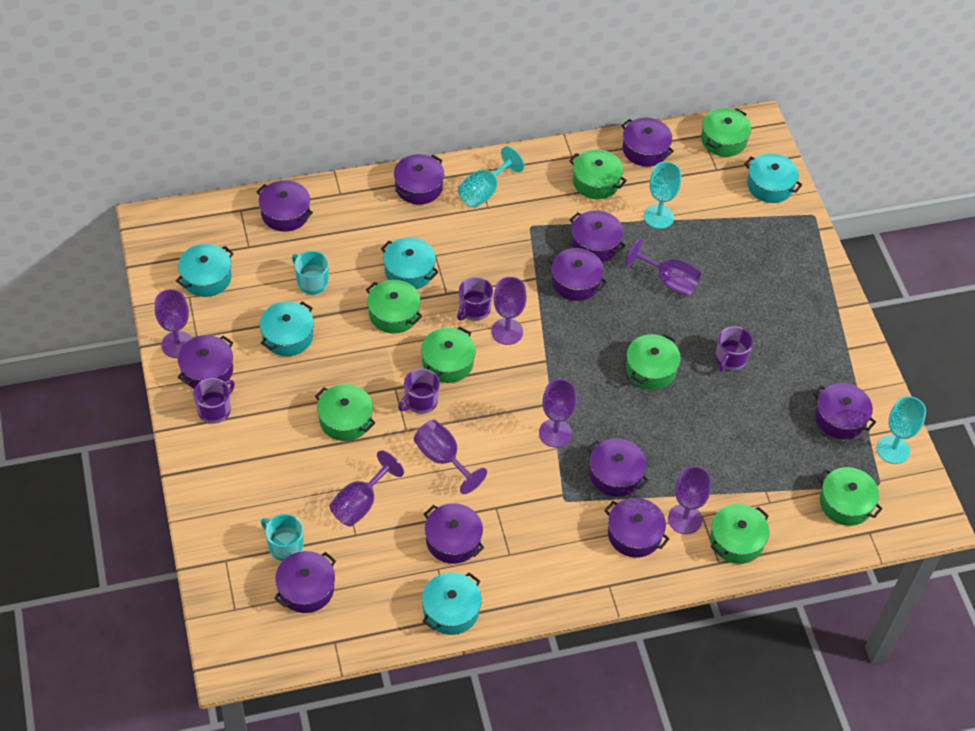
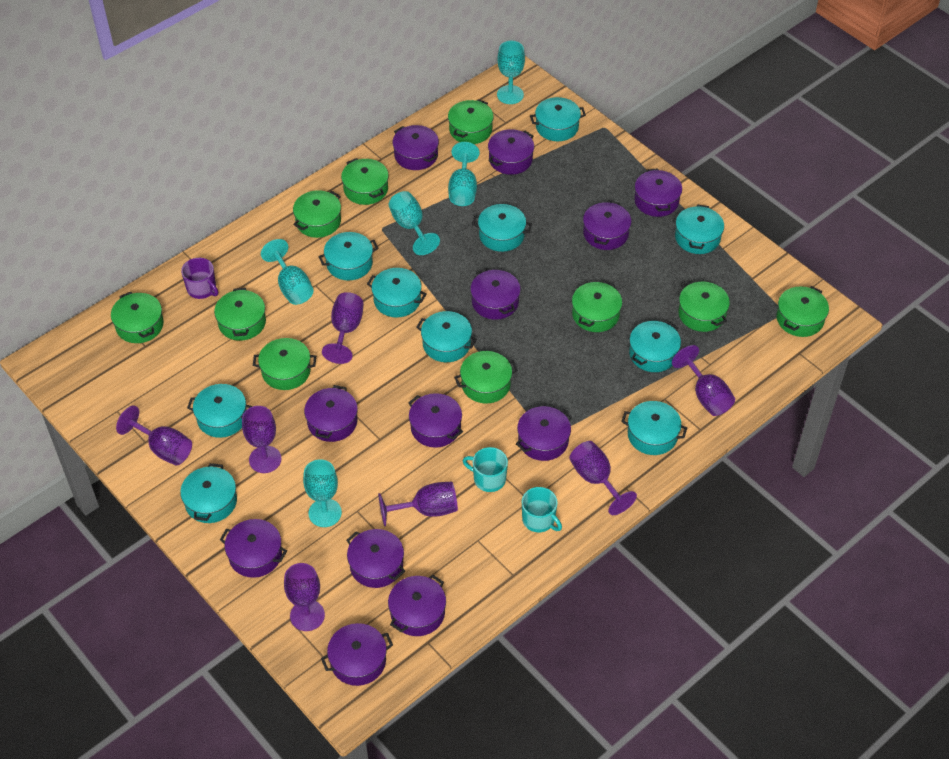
green pot: 8 -> 10
purple mug: 4 -> 1
purple pot: 11 -> 12
turquoise goblet: 3 -> 5
turquoise pot: 5 -> 10

